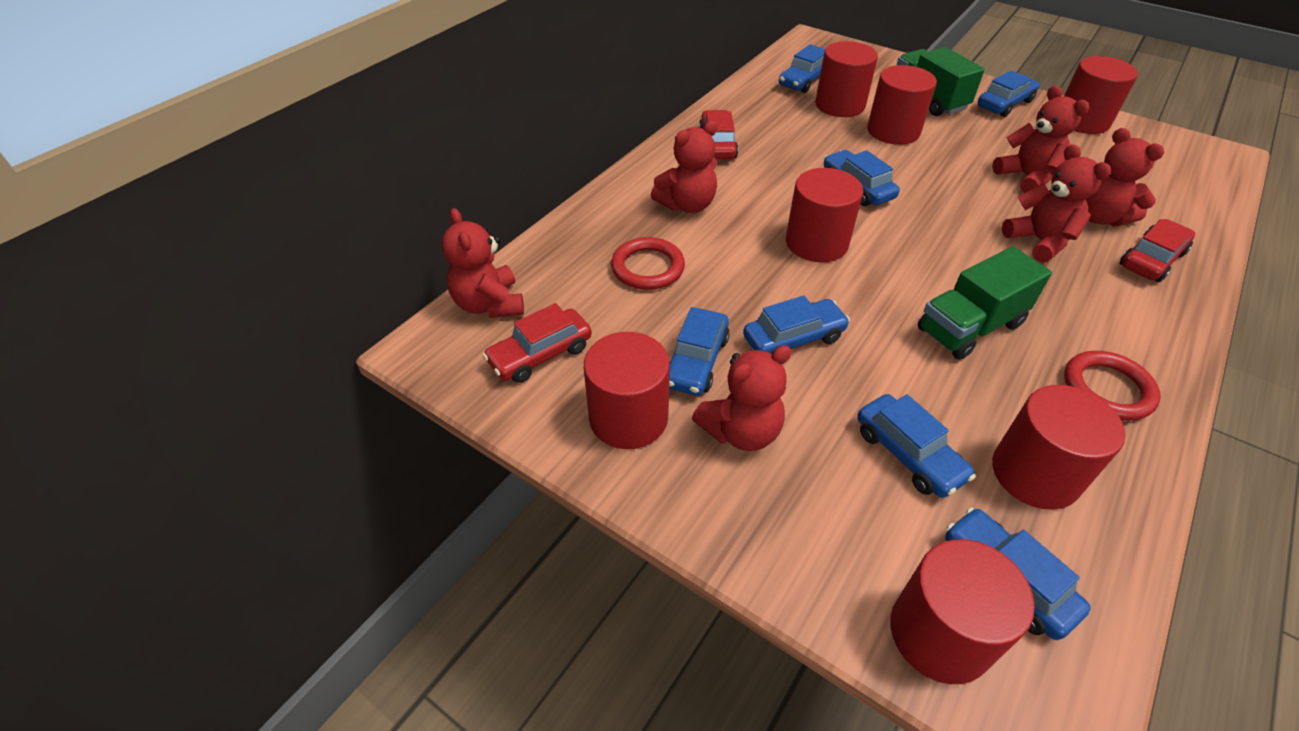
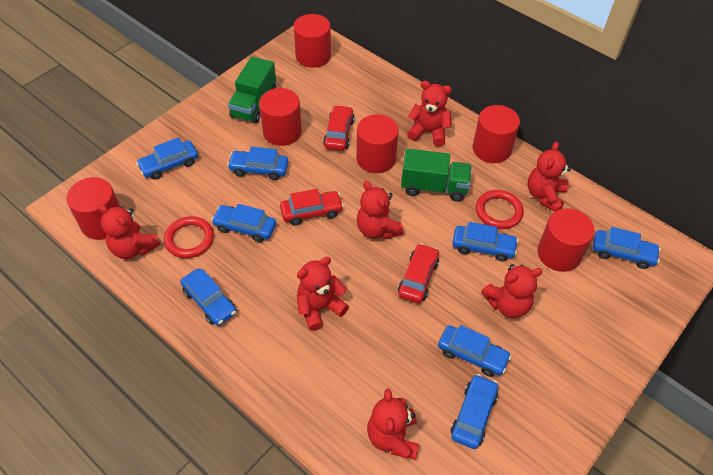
blue car: 7 -> 8
red cylinder: 7 -> 6
red teddy bear: 6 -> 7

